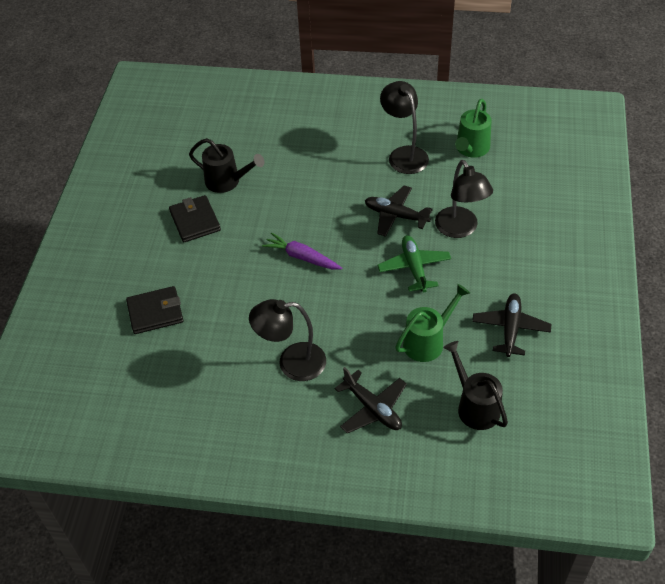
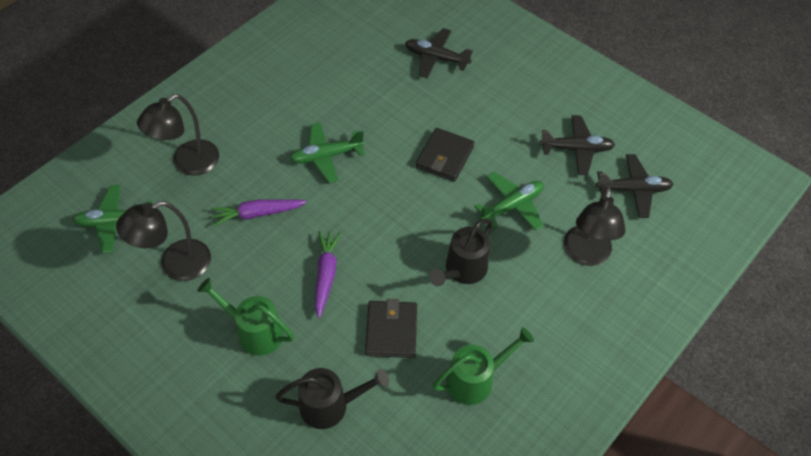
green plane: 1 -> 3
purple carrot: 1 -> 2

